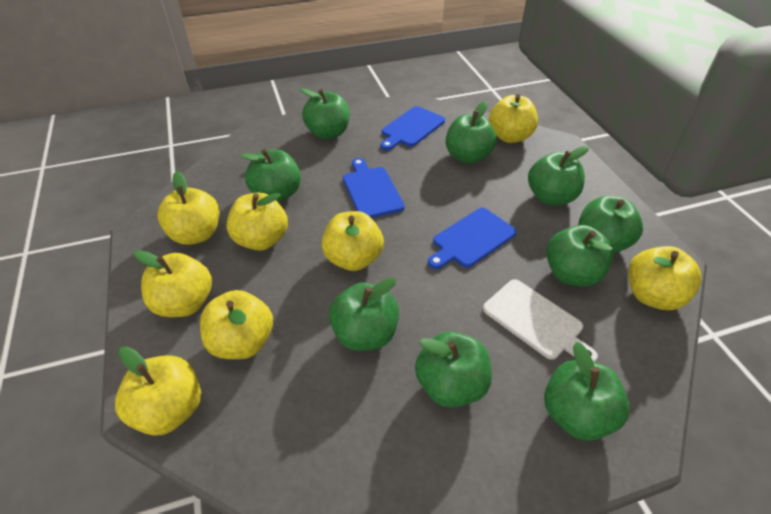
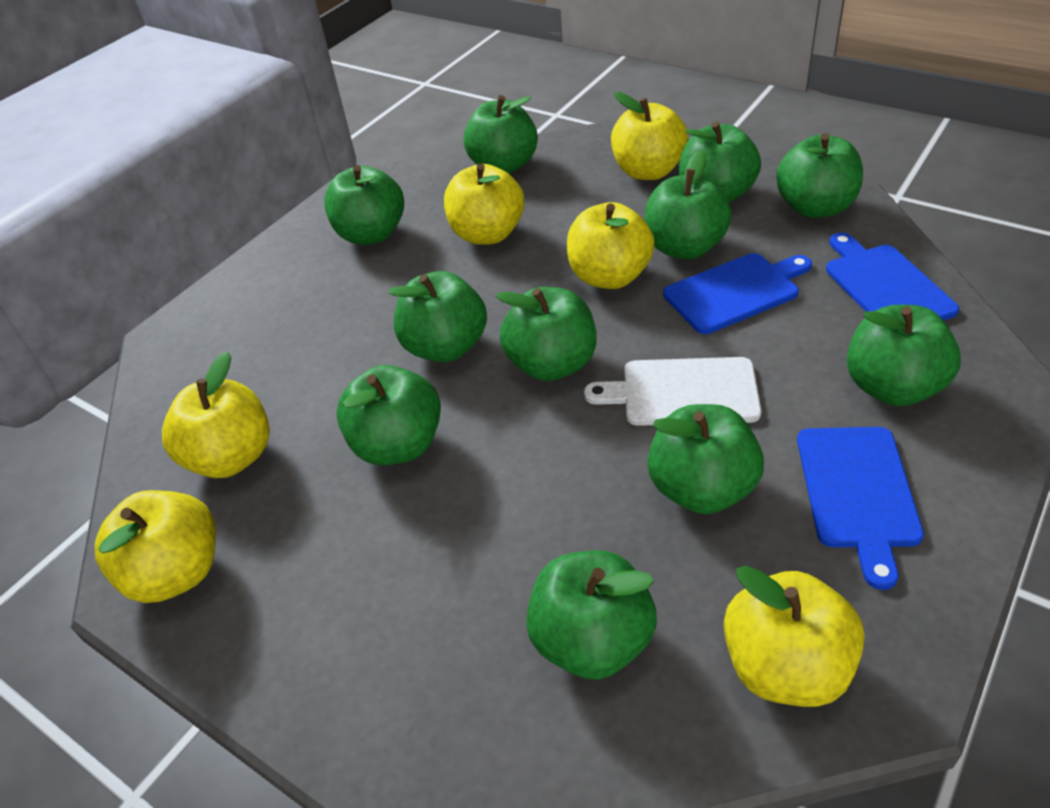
green apple: 9 -> 11
yellow apple: 8 -> 6

